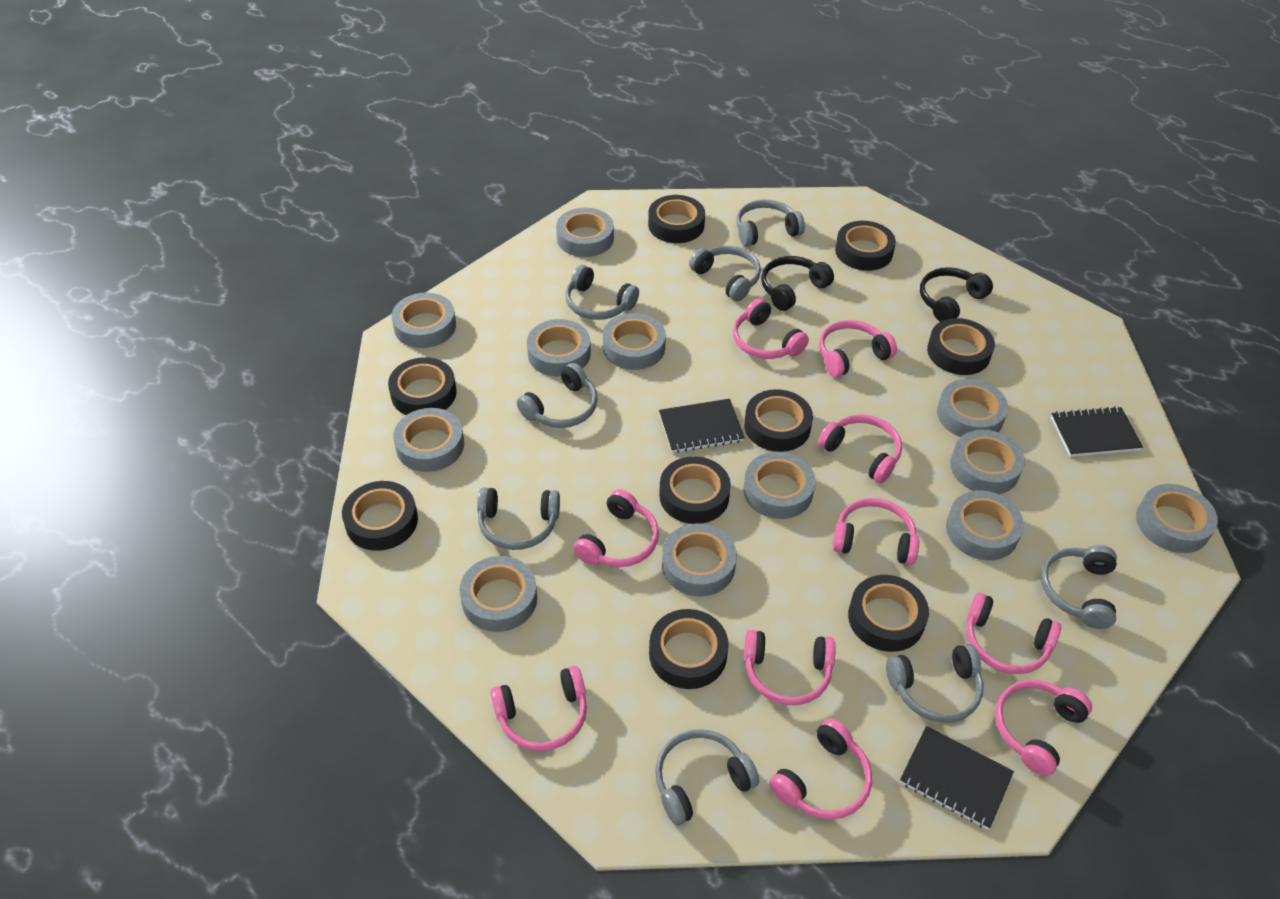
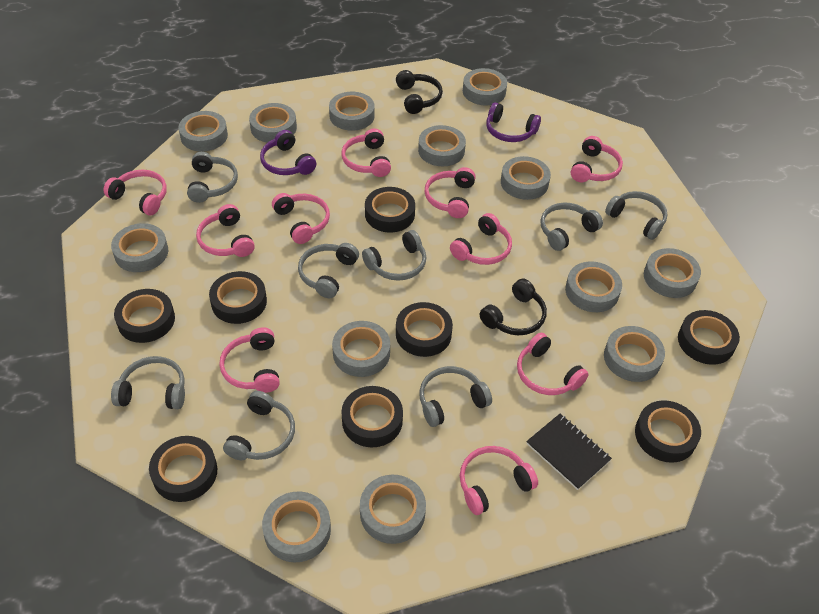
black notebook: 3 -> 1
black tape: 9 -> 8
grey tape: 12 -> 13
purple headphones: 0 -> 2

